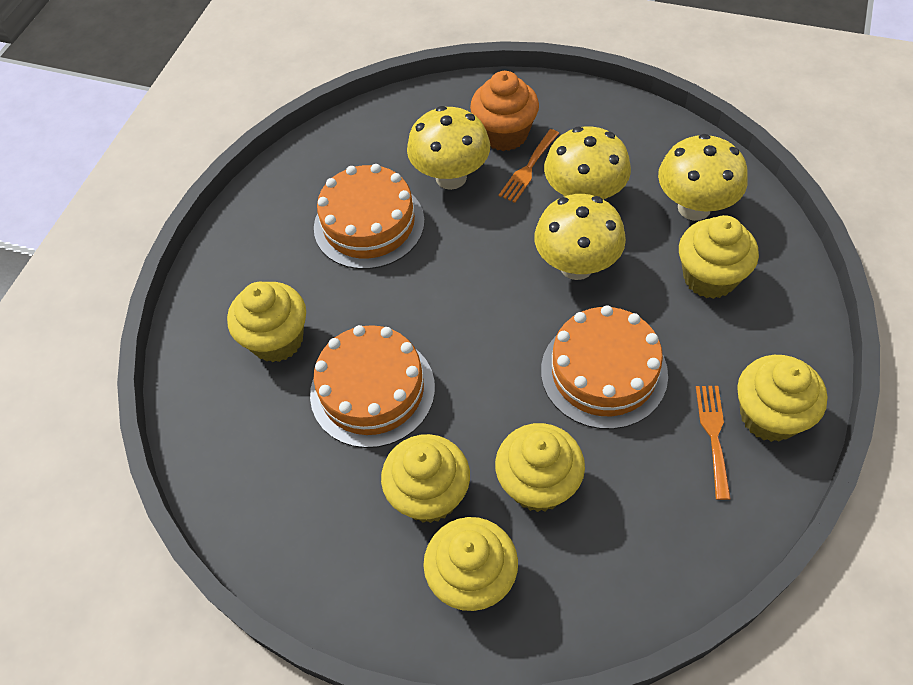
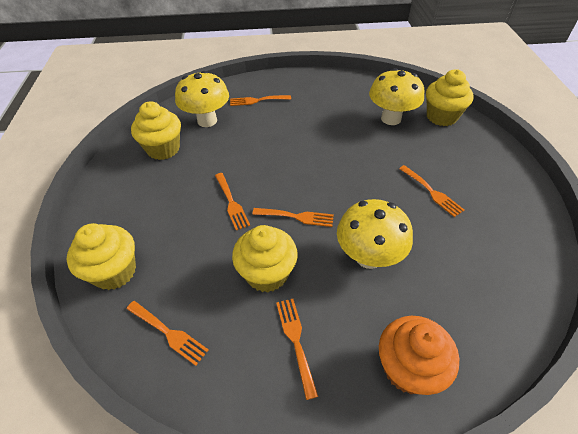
orange cake: 3 -> 0
orange fork: 2 -> 6
yellow cupcake: 6 -> 4
yellow mushroom: 4 -> 3

